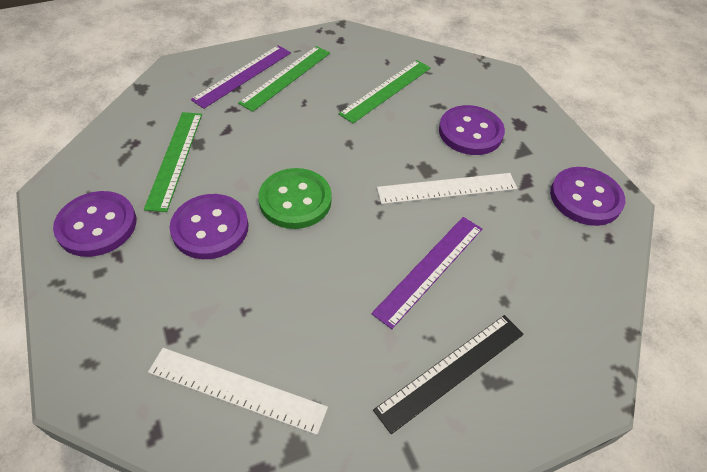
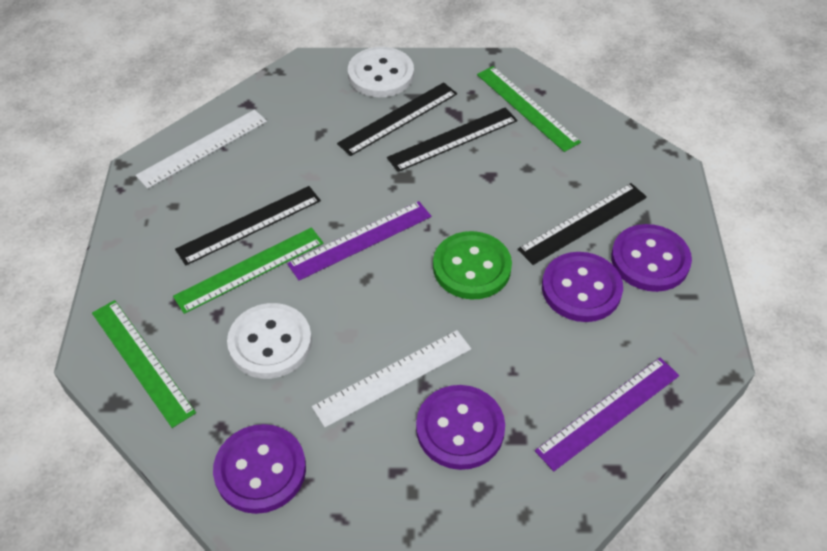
black ruler: 1 -> 4
white button: 0 -> 2

